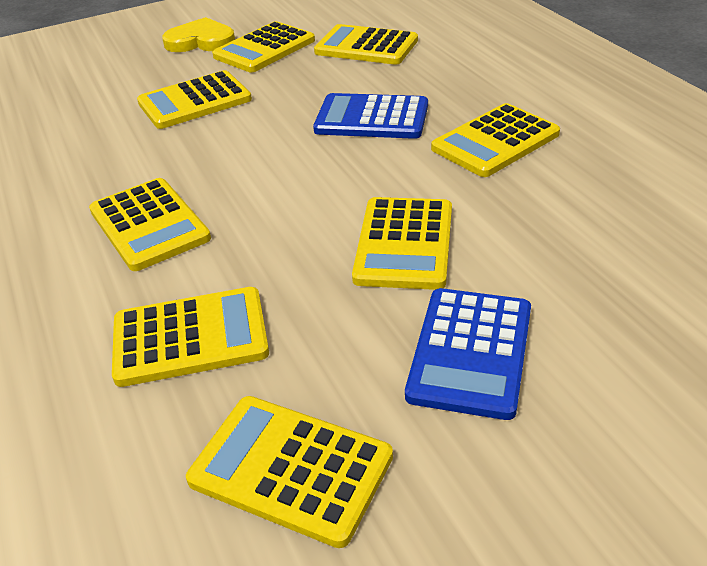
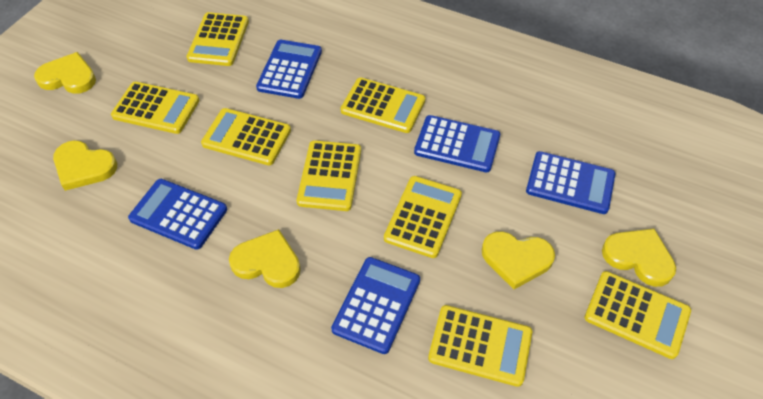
blue calculator: 2 -> 5
yellow heart: 1 -> 5

